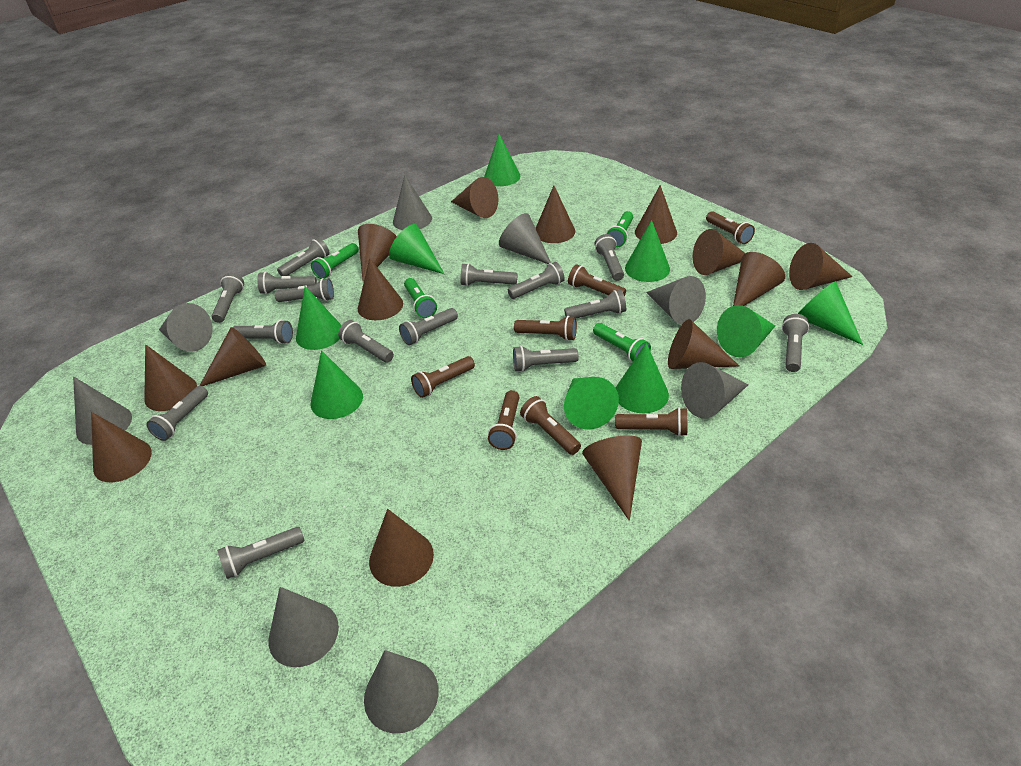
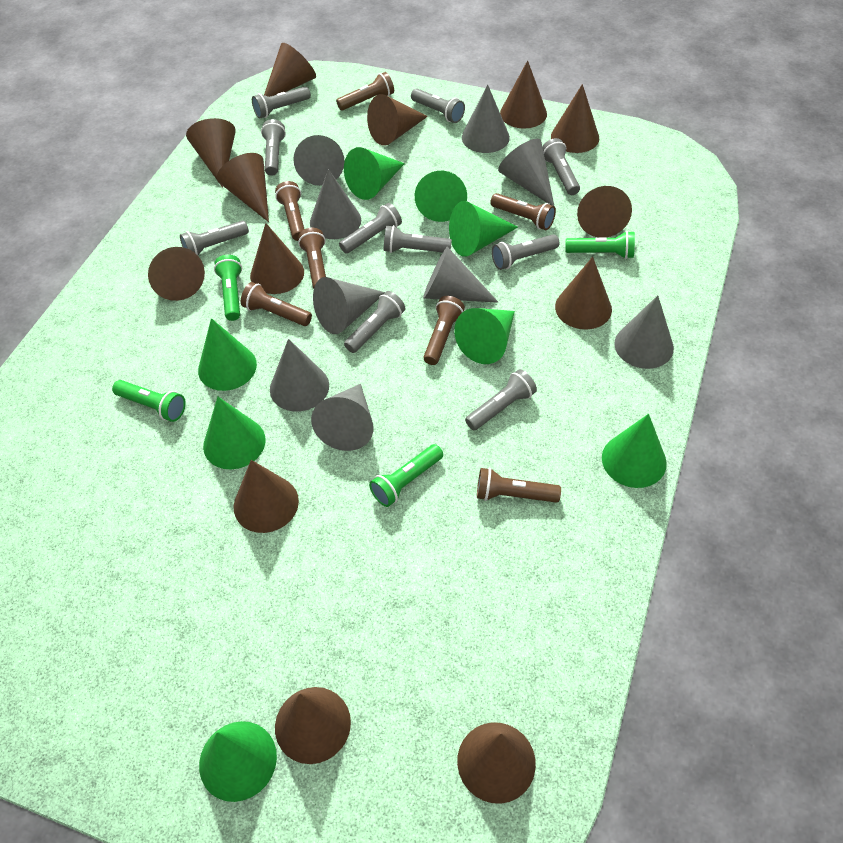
brown cone: 14 -> 13
green cone: 9 -> 8
grey cone: 8 -> 9
grey flashlight: 15 -> 10

